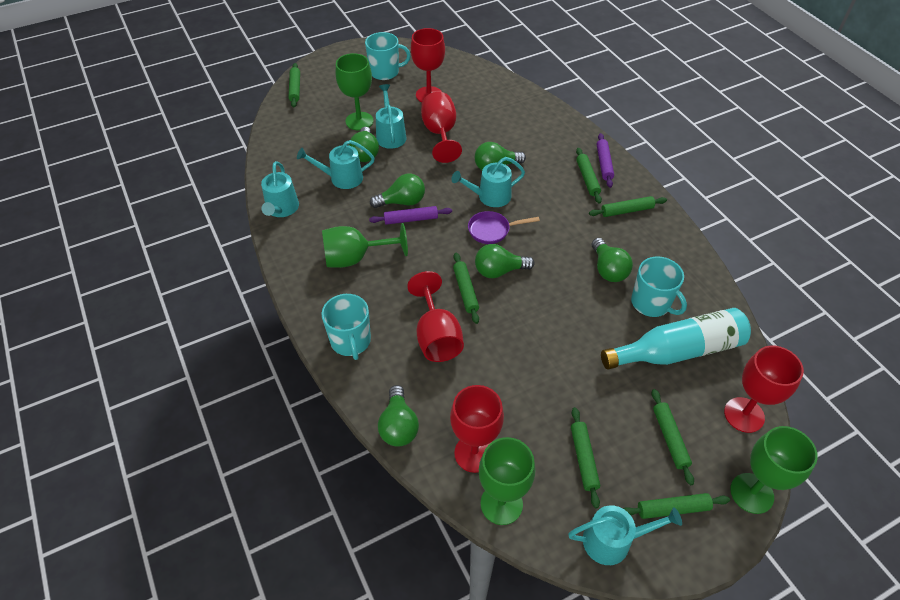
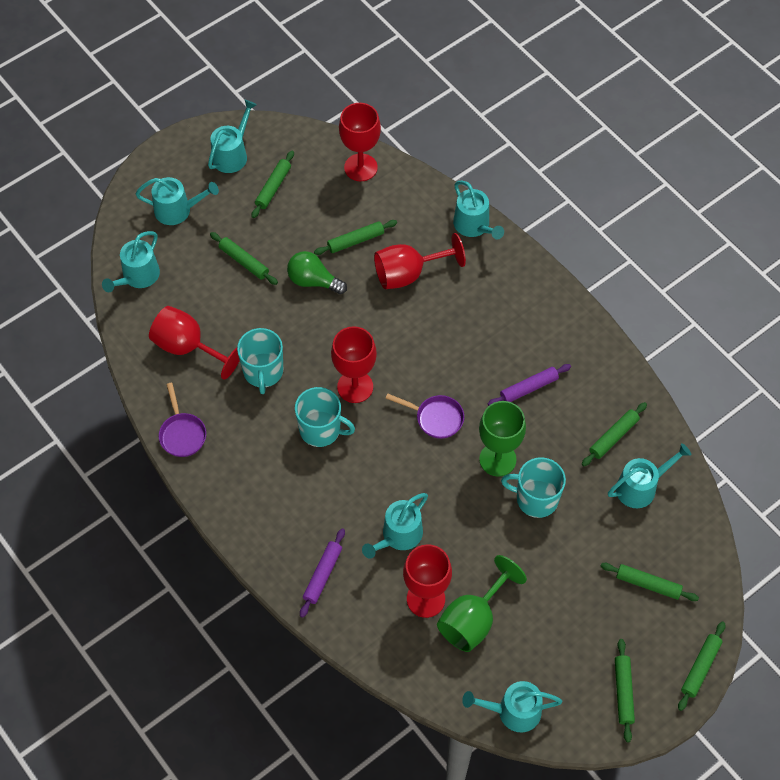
green goblet: 4 -> 2
green light bulb: 6 -> 1
purple pan: 1 -> 2
turquoise bottle: 1 -> 0
turquoise watering can: 5 -> 7

